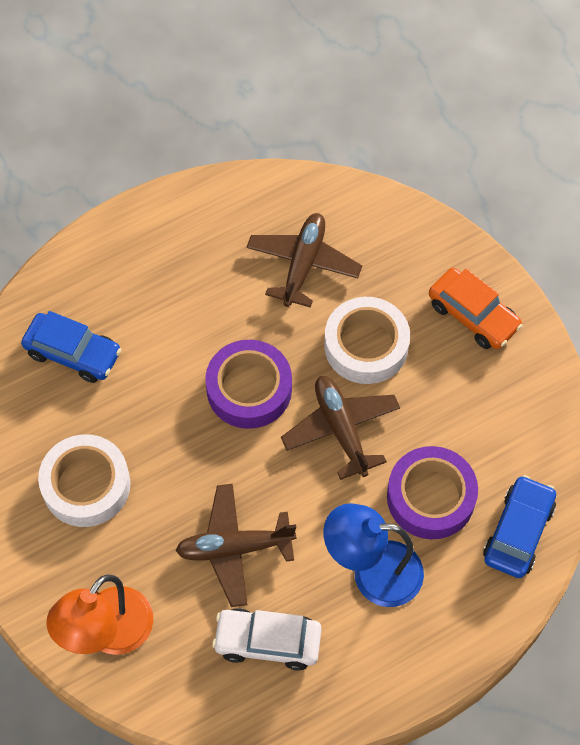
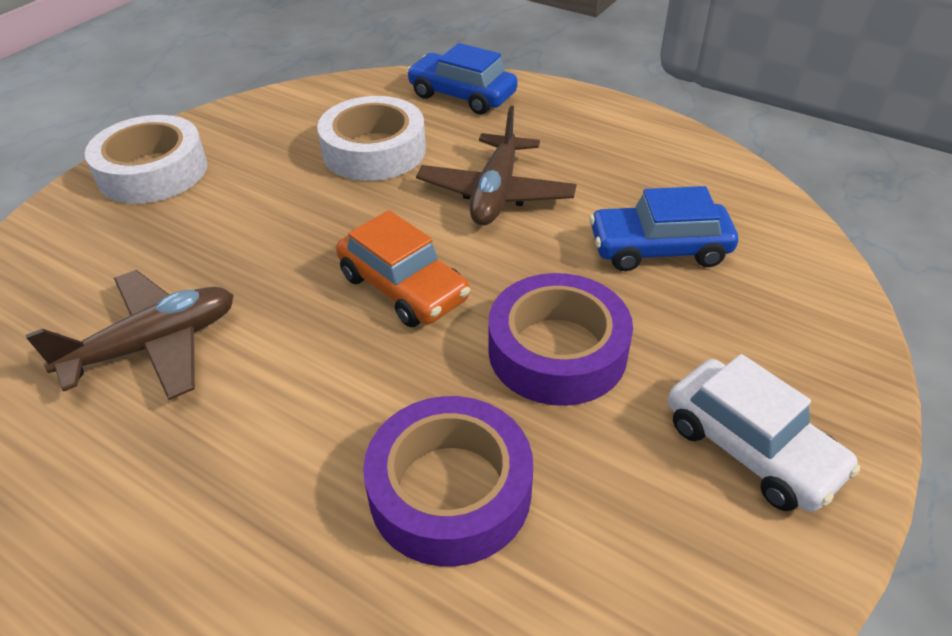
blue lamp: 1 -> 0
brown plane: 3 -> 2
orange lamp: 1 -> 0

